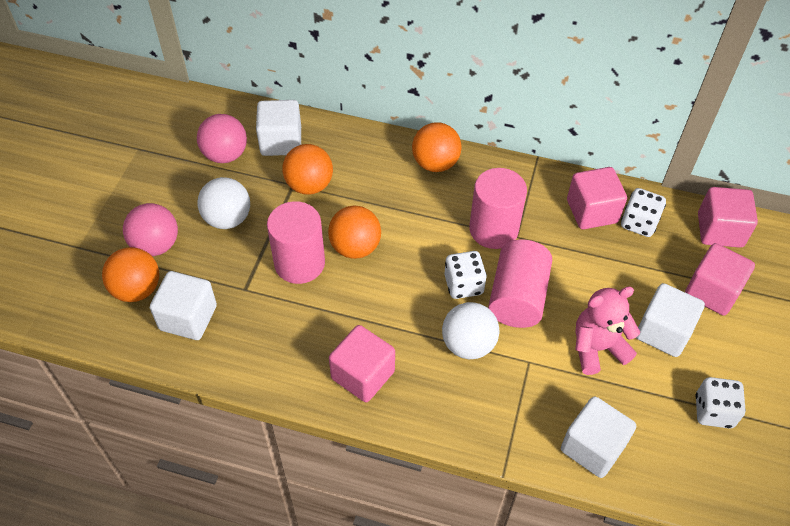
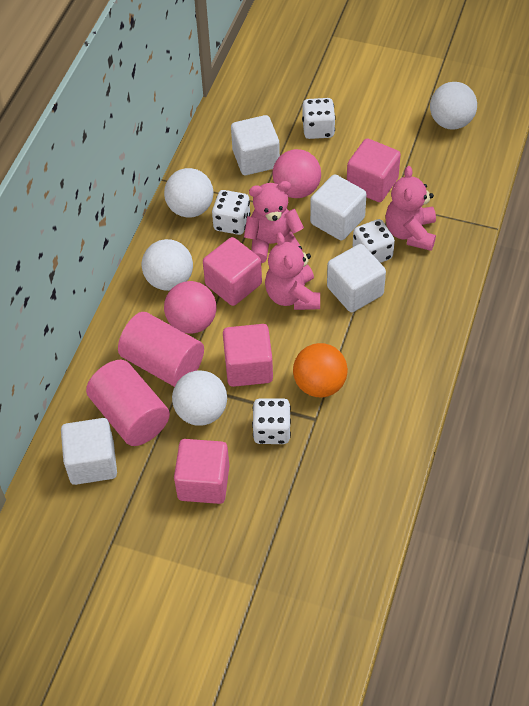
orange ball: 4 -> 1
pink cylinder: 3 -> 2
pink teddy bear: 1 -> 3
white ball: 2 -> 4
white dice: 3 -> 4

